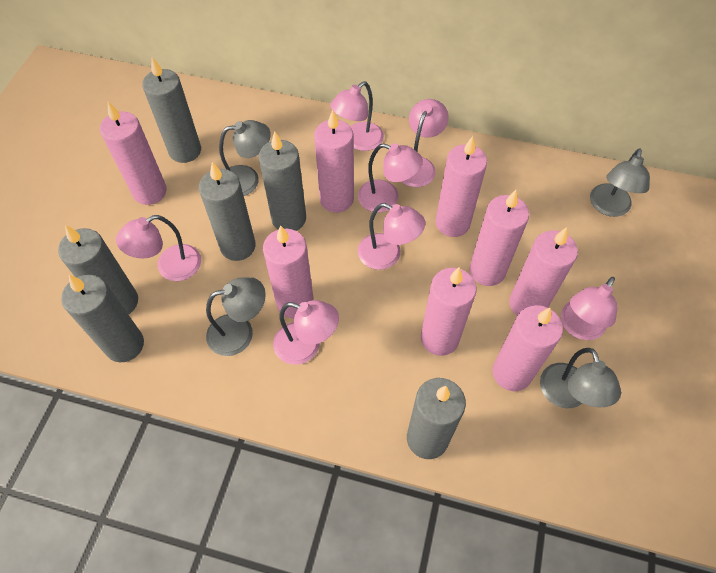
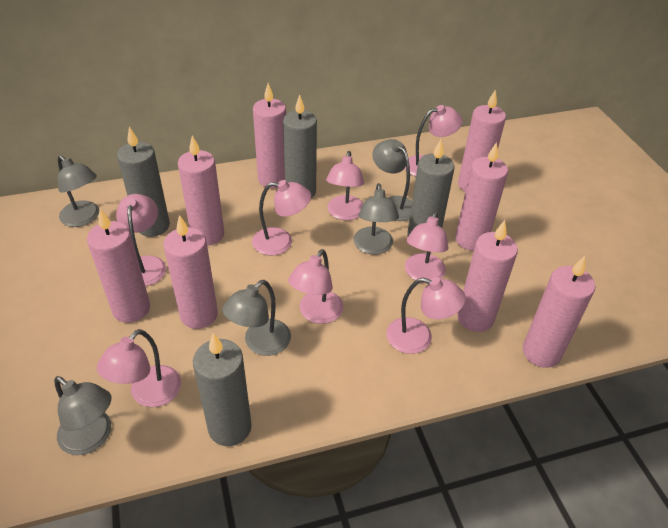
grey candle: 6 -> 4
grey lamp: 4 -> 5
pink lamp: 7 -> 8

